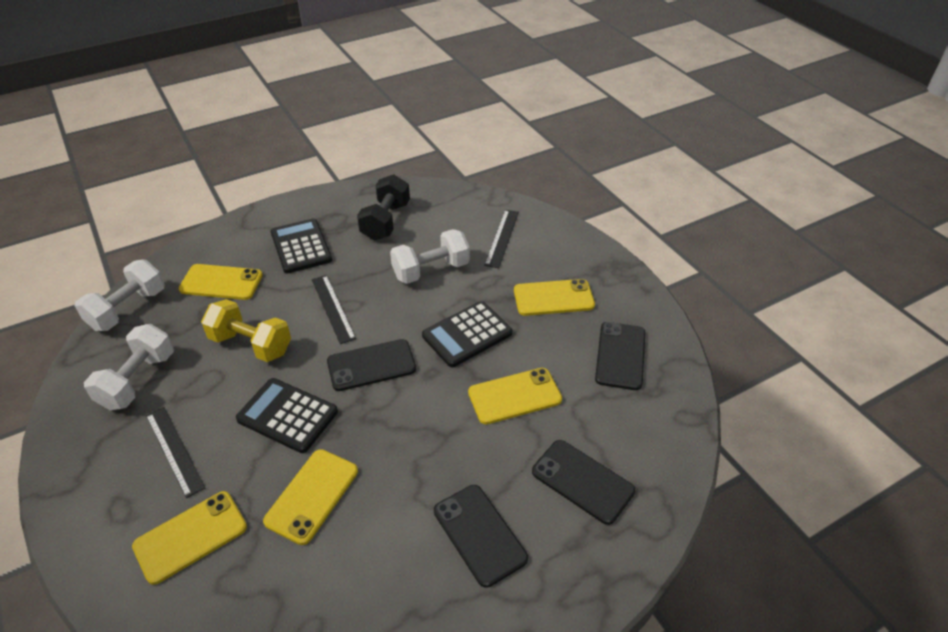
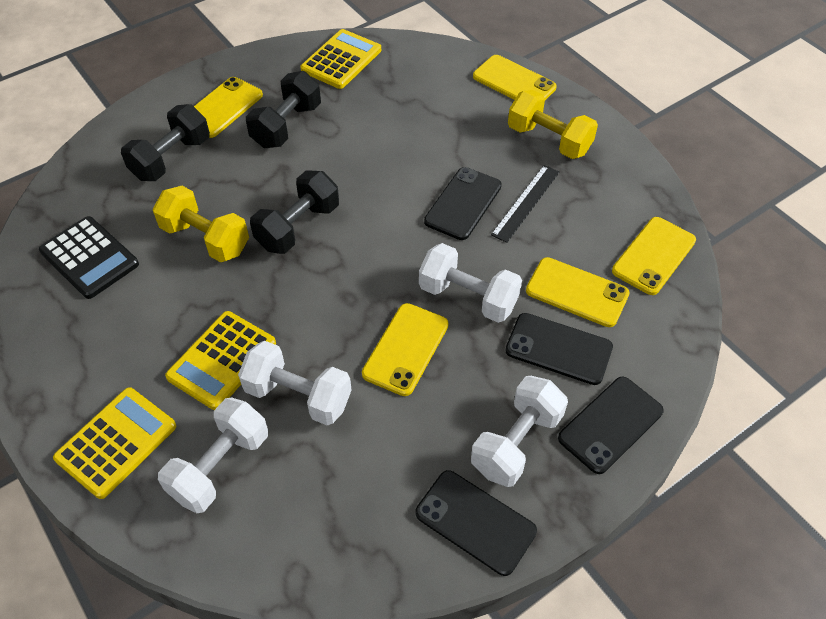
black calculator: 3 -> 1
black dumbbell: 1 -> 3
black ruler: 3 -> 1
white dumbbell: 3 -> 4
yellow calculator: 0 -> 3
yellow dumbbell: 1 -> 2

